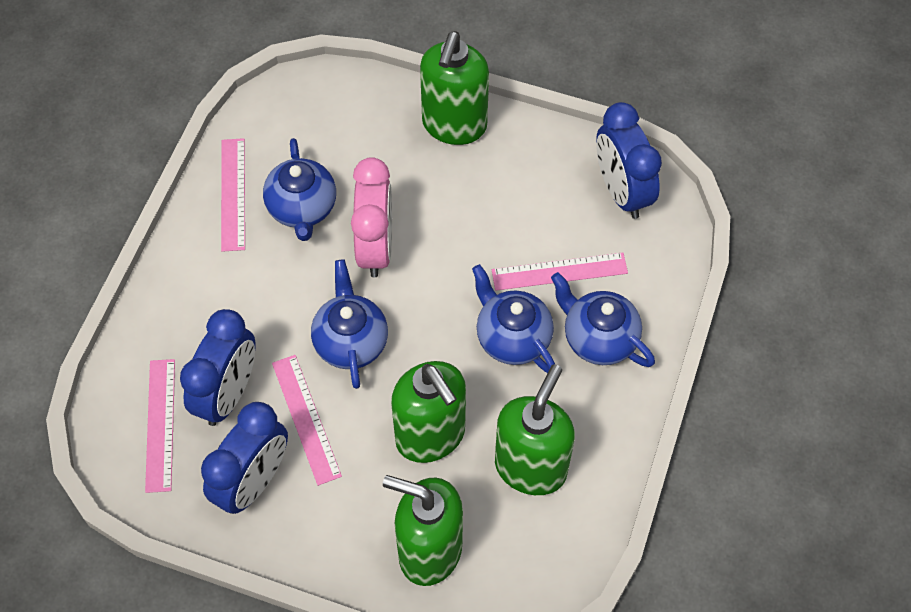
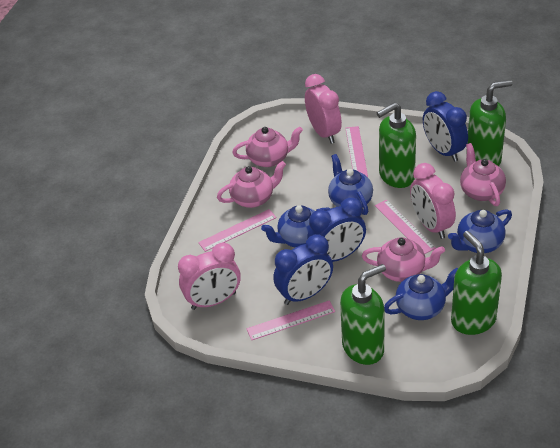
pink clock: 1 -> 3
pink teapot: 0 -> 4

